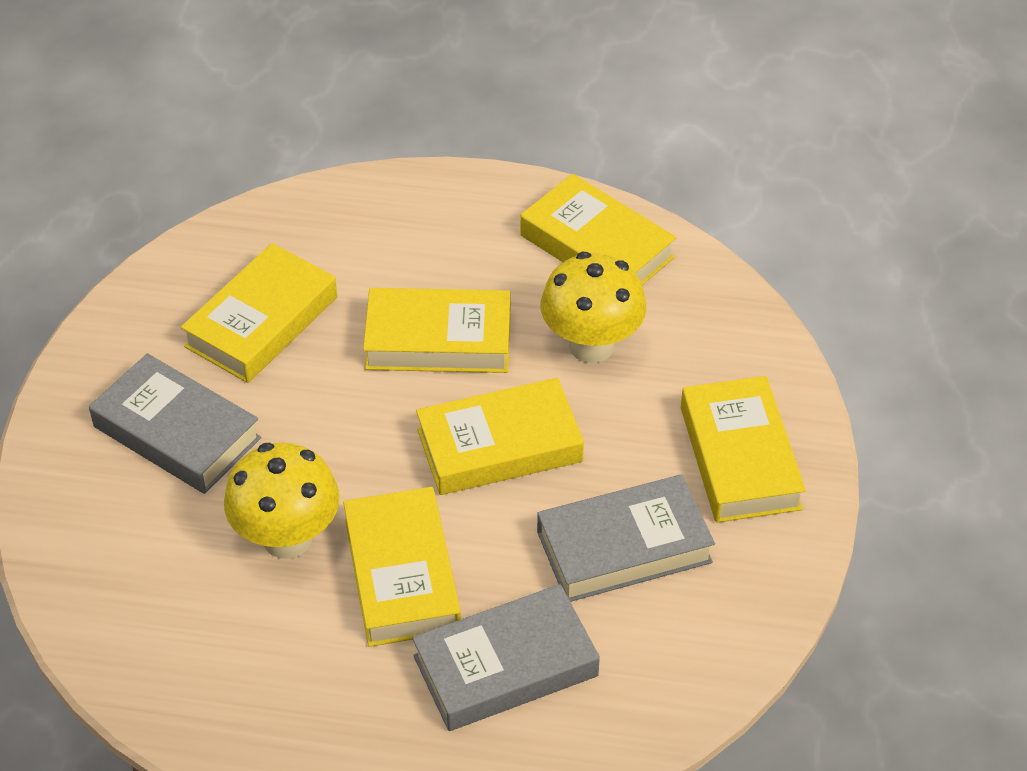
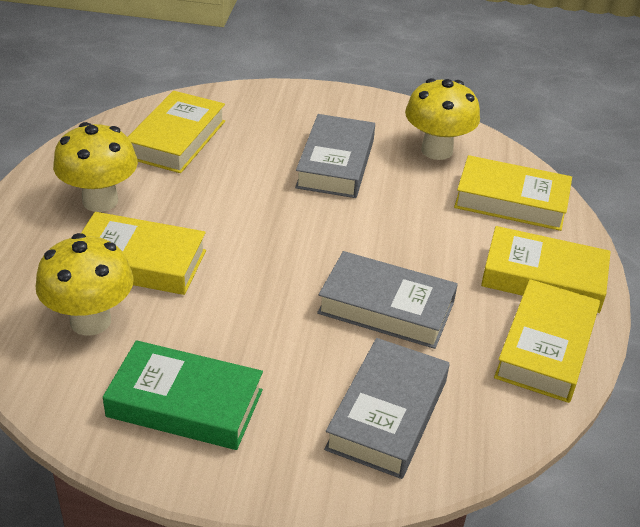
green book: 0 -> 1
yellow book: 6 -> 5
yellow mushroom: 2 -> 3

